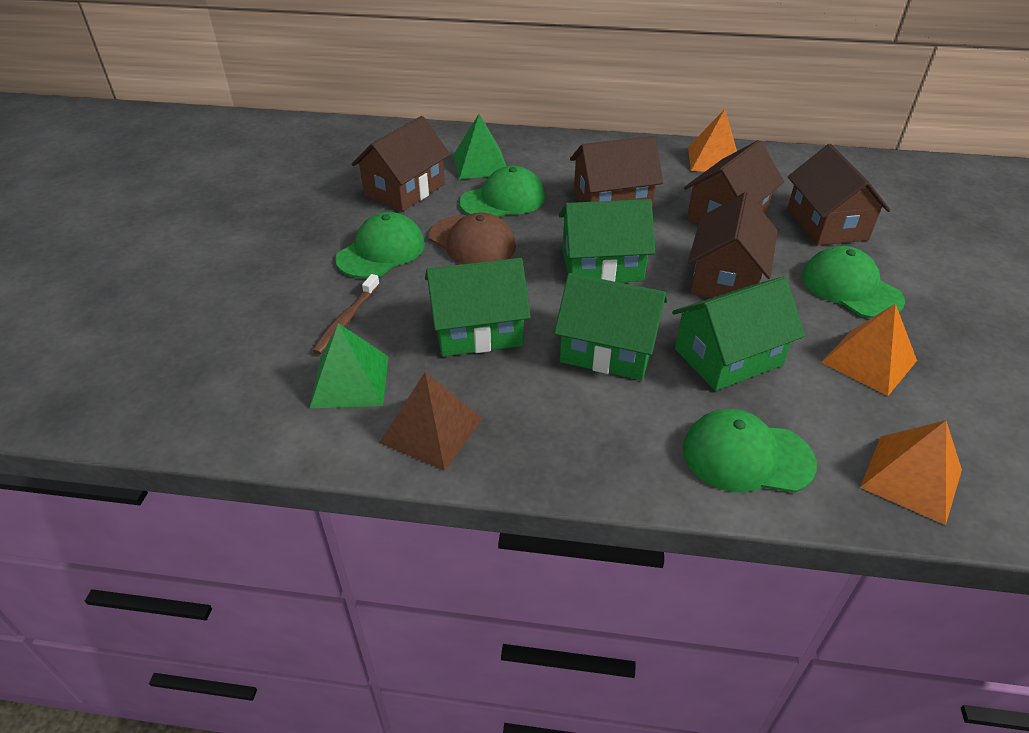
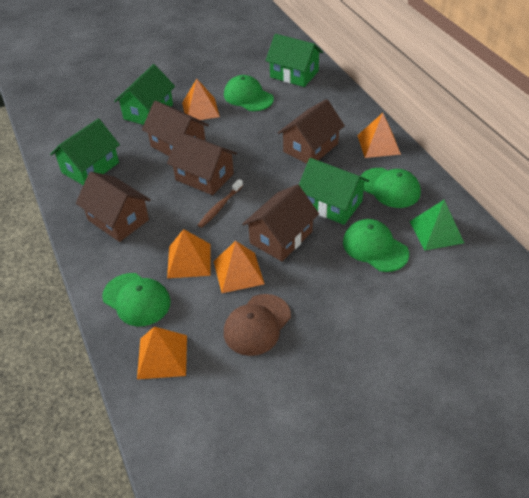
brown pyramid: 1 -> 0
green pyramid: 2 -> 1
orange pyramid: 3 -> 5

